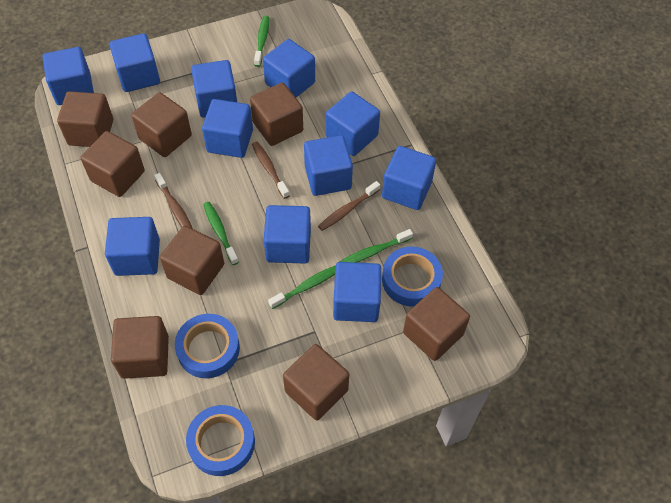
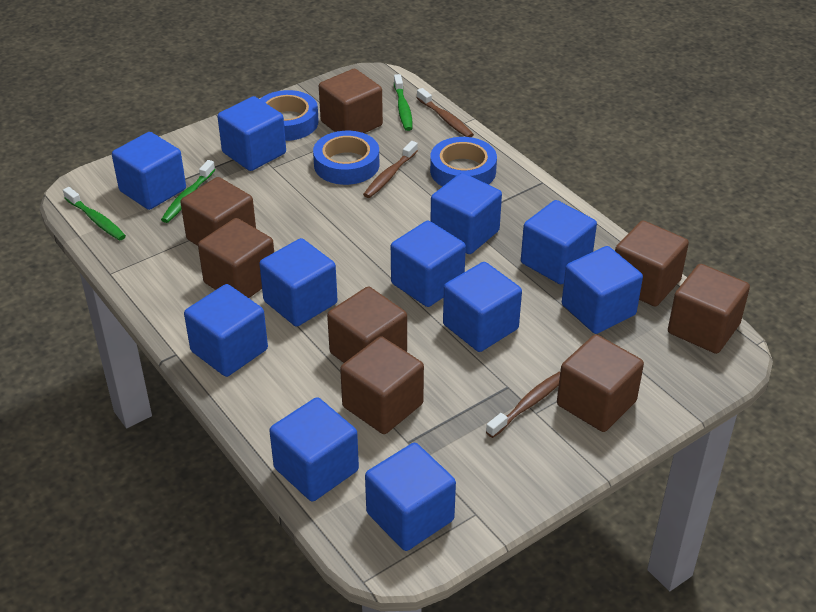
green toothbrush: 4 -> 3

